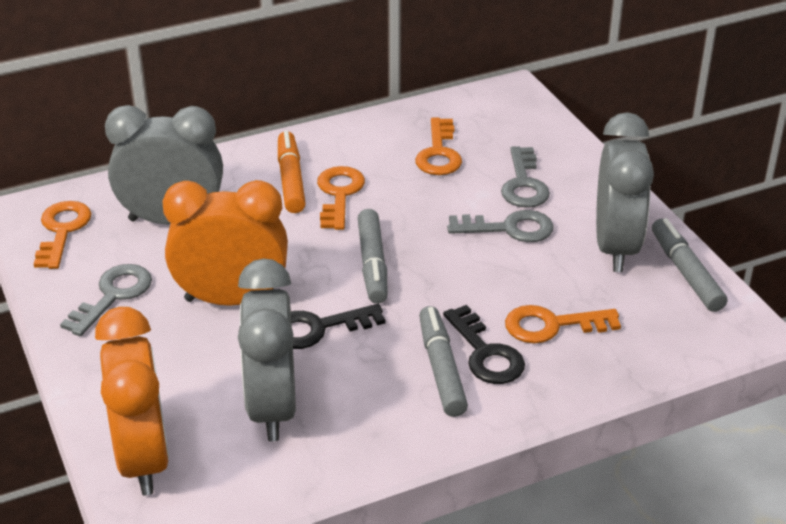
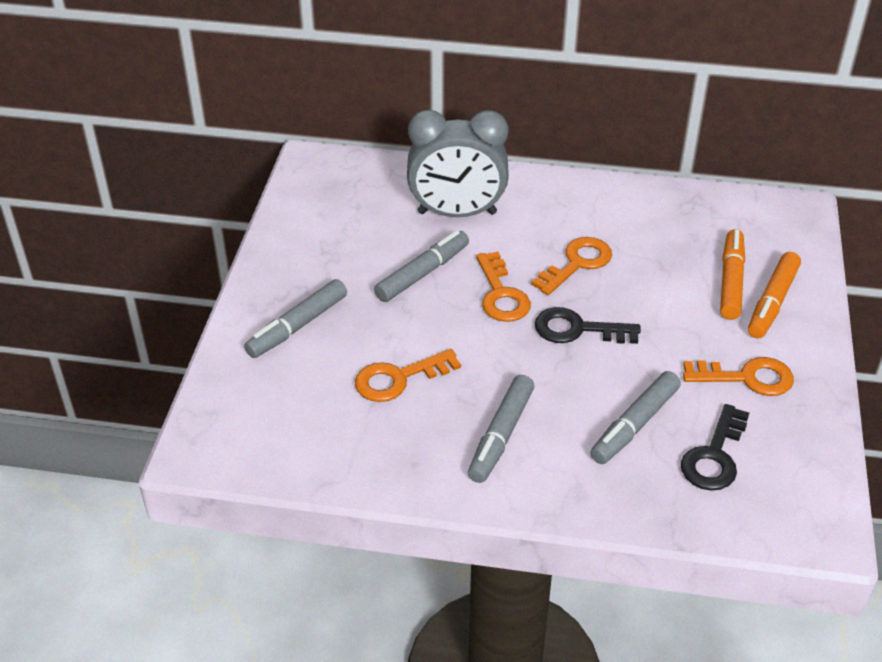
grey clock: 3 -> 1
grey key: 3 -> 0
grey marker: 3 -> 4
orange clock: 2 -> 0
orange marker: 1 -> 2

